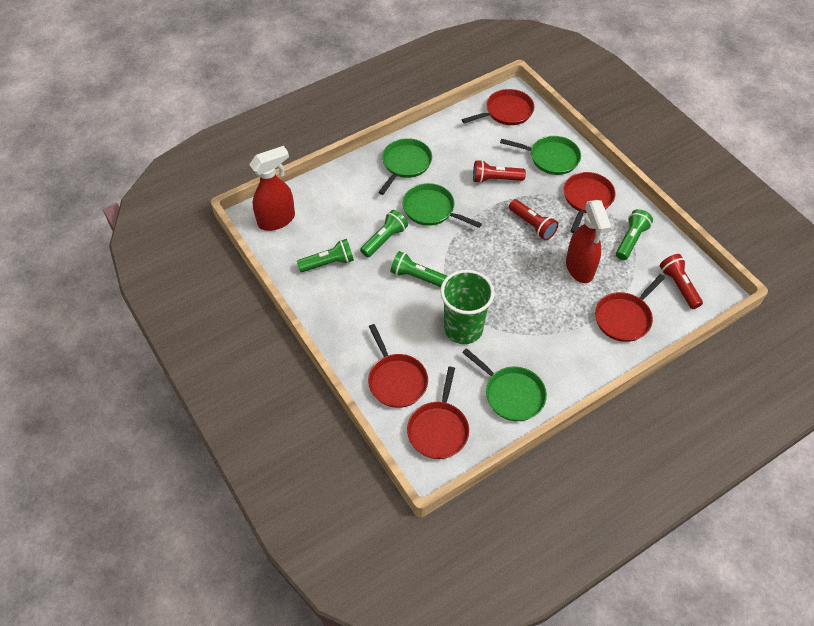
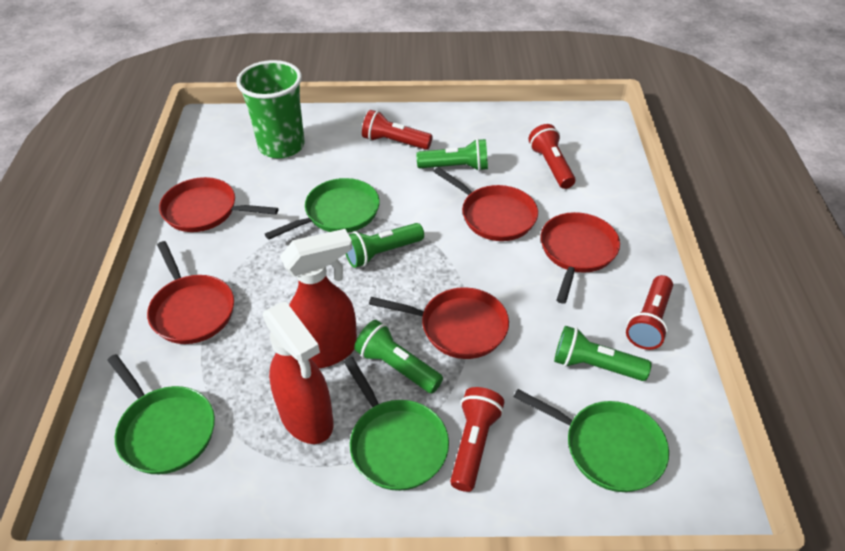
red flashlight: 3 -> 4

